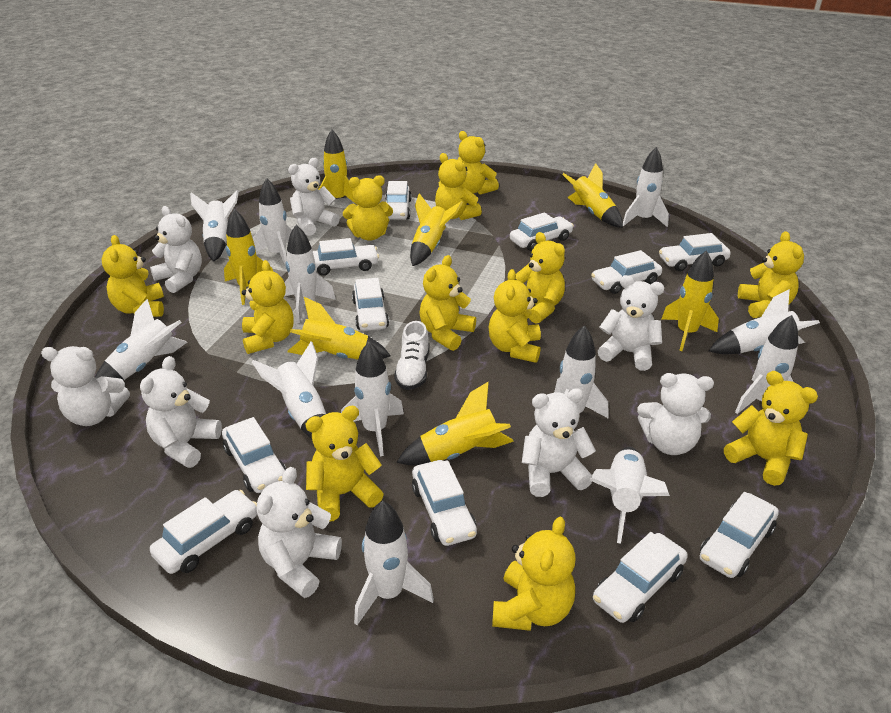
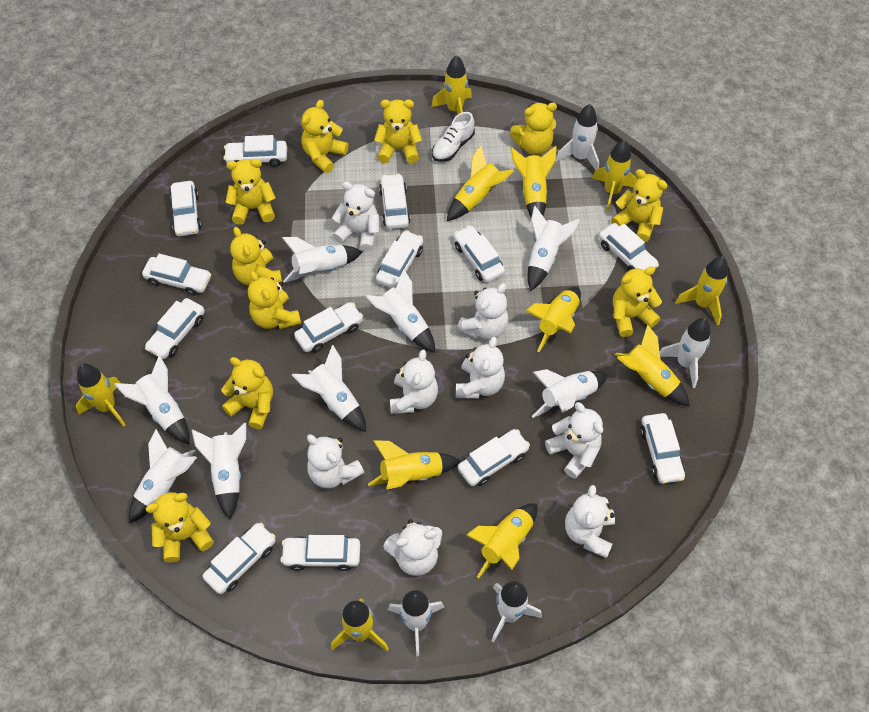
white car: 11 -> 13
yellow rocket: 7 -> 11
yellow teddy bear: 12 -> 10

